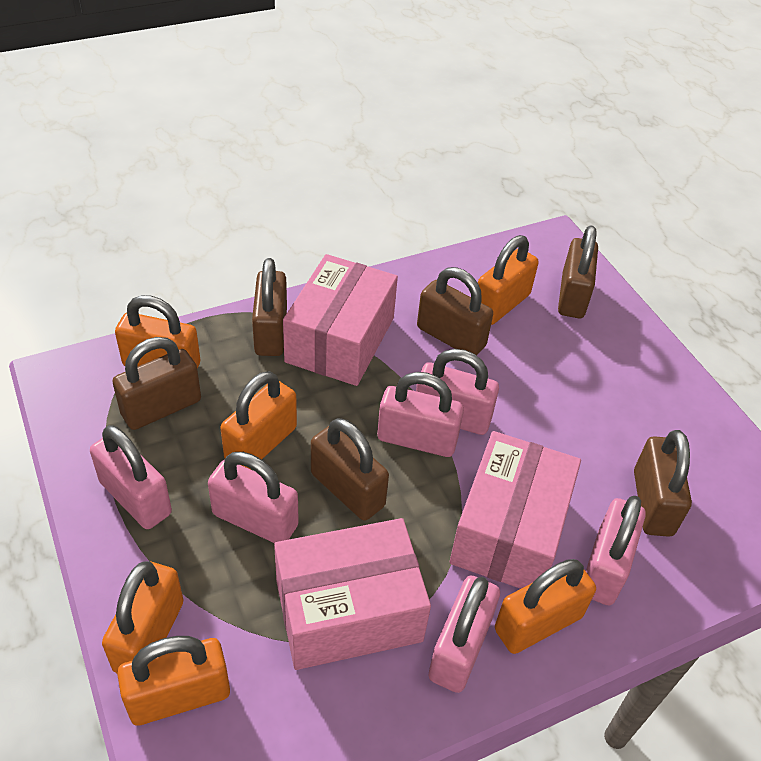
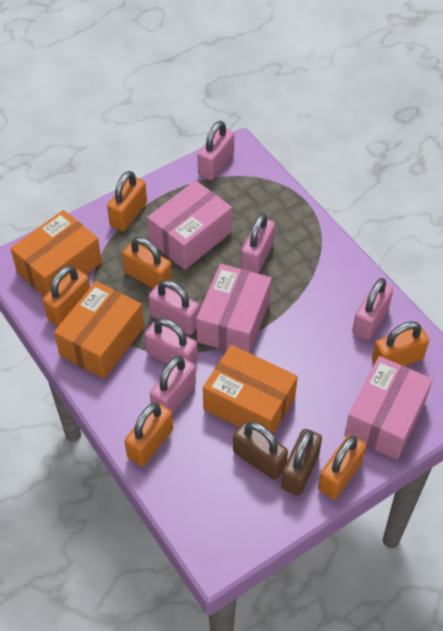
brown padlock: 6 -> 2
orange box: 0 -> 3

